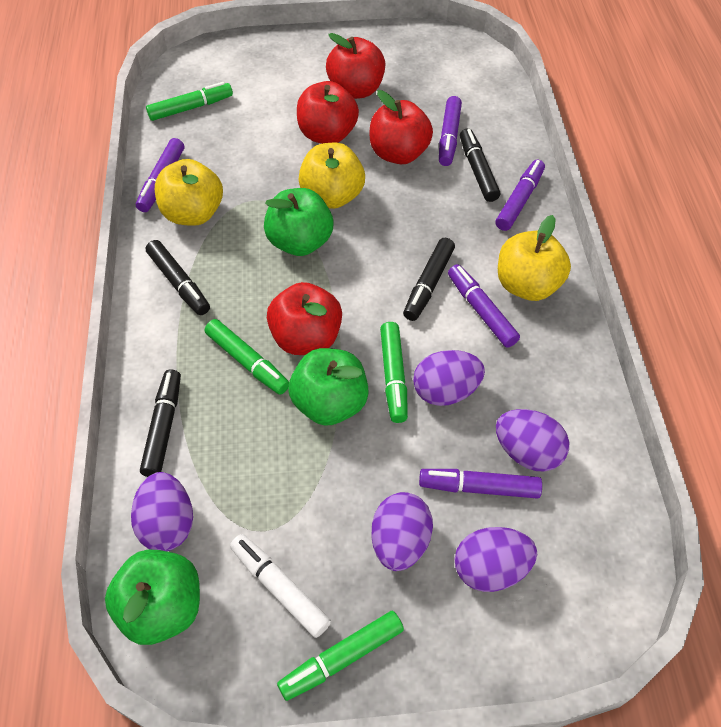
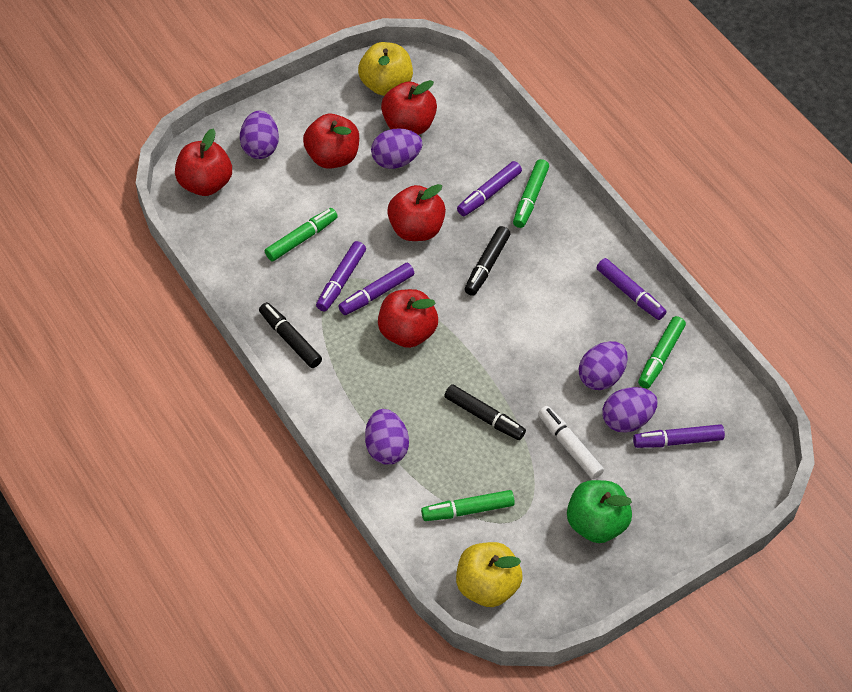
black marker: 4 -> 3
green apple: 3 -> 1
red apple: 4 -> 5
yellow apple: 3 -> 2

